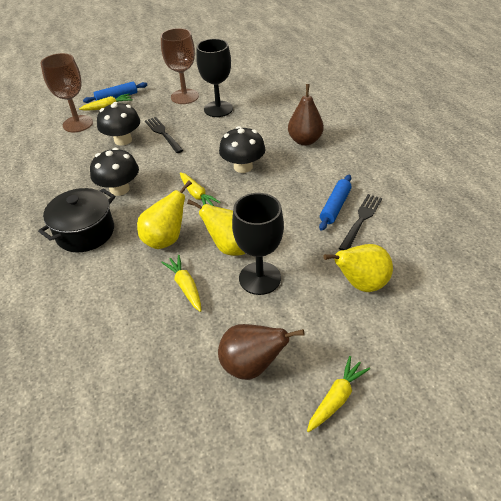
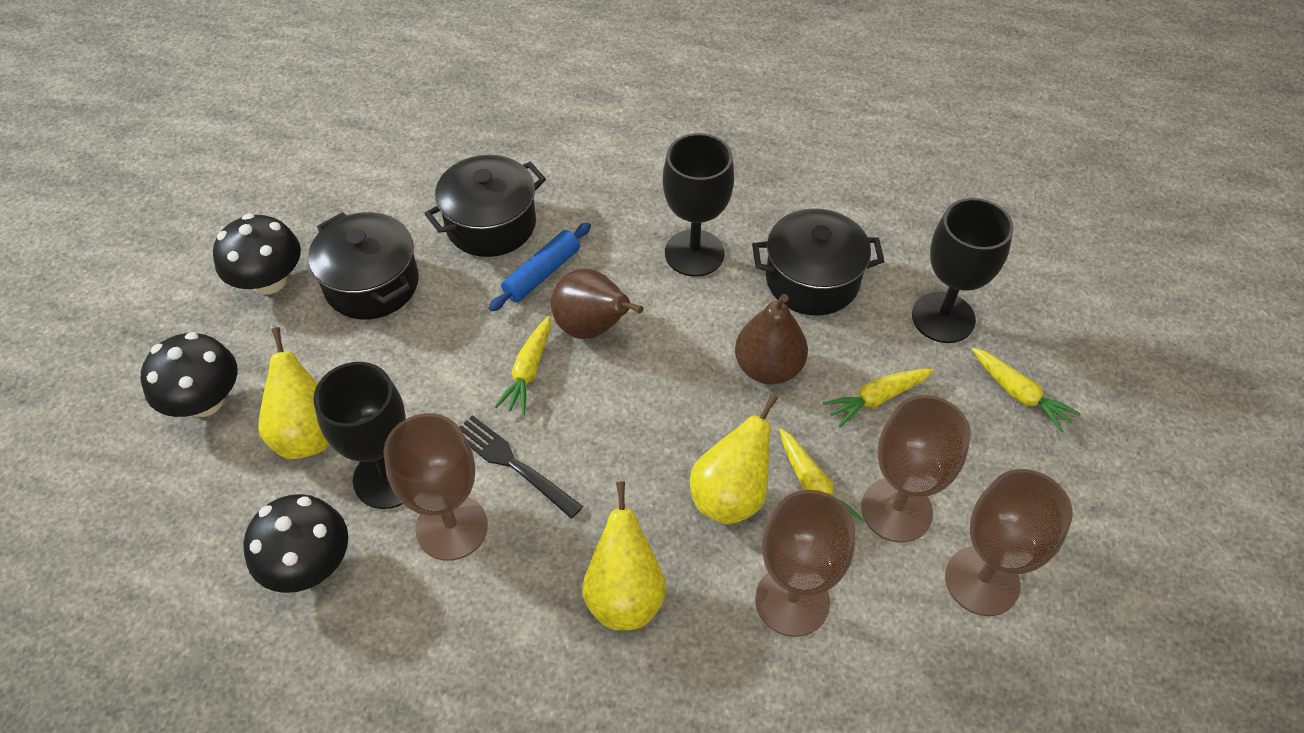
black fork: 2 -> 1
black goblet: 2 -> 3
black pot: 1 -> 3
blue rolling pin: 2 -> 1
brown goblet: 2 -> 4

